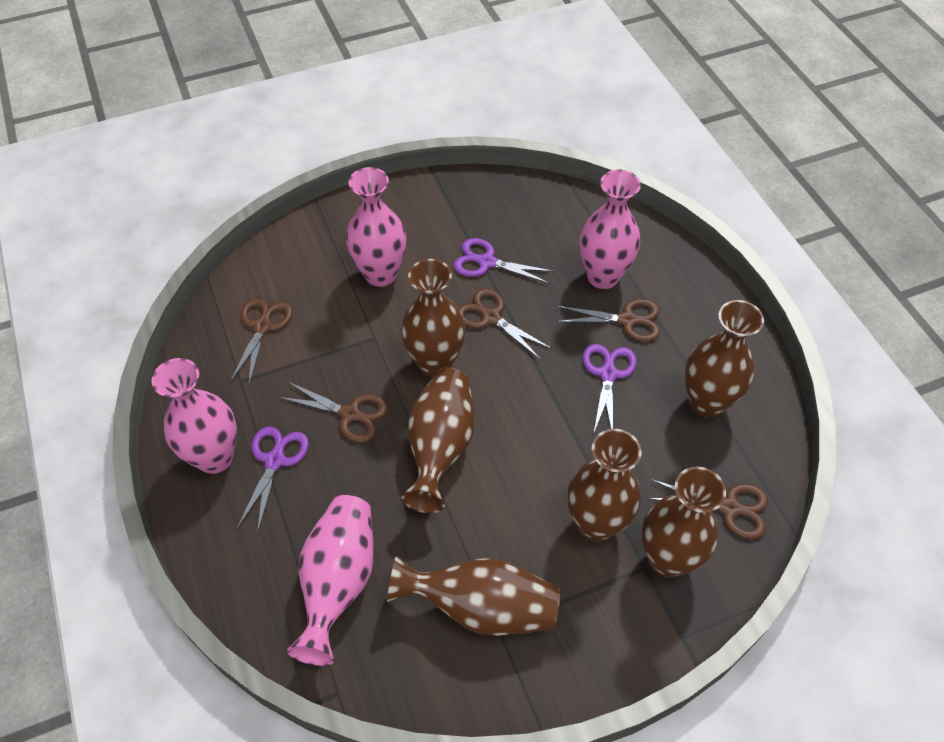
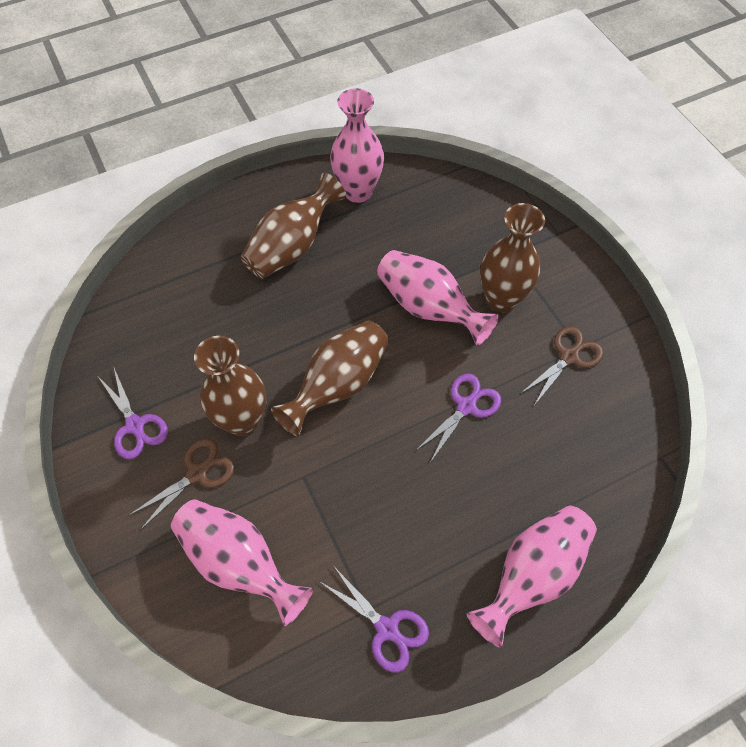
brown scissors: 5 -> 2
brown vase: 6 -> 4

